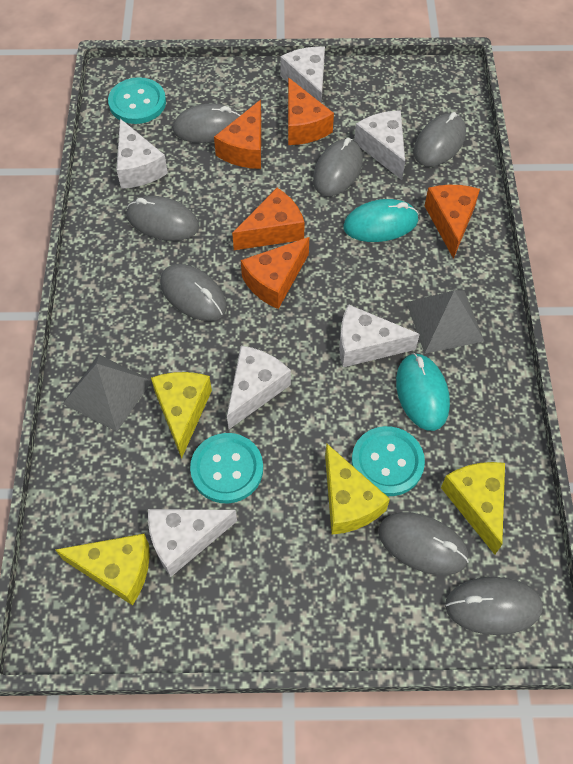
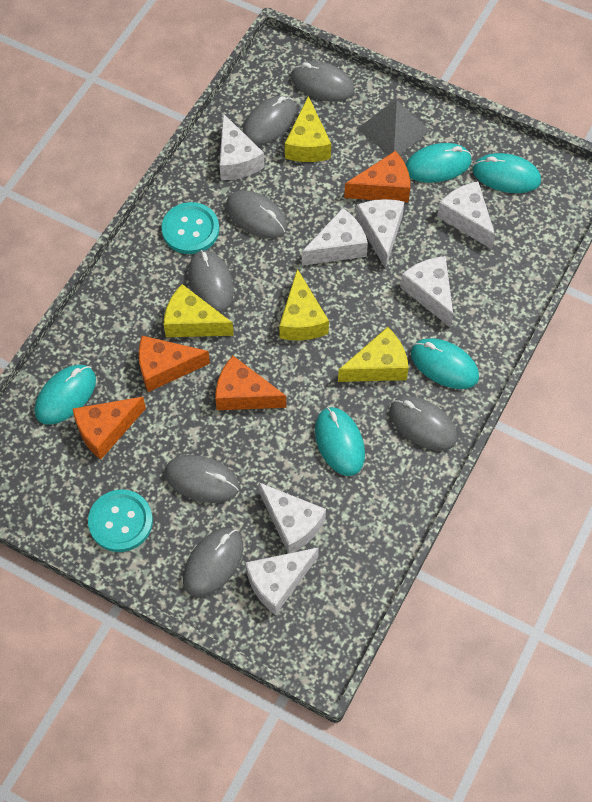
grey pyramid: 2 -> 1
orange cheese: 5 -> 4
turquoise button: 3 -> 2
turquoise mouse: 2 -> 5
white cheese: 6 -> 7

